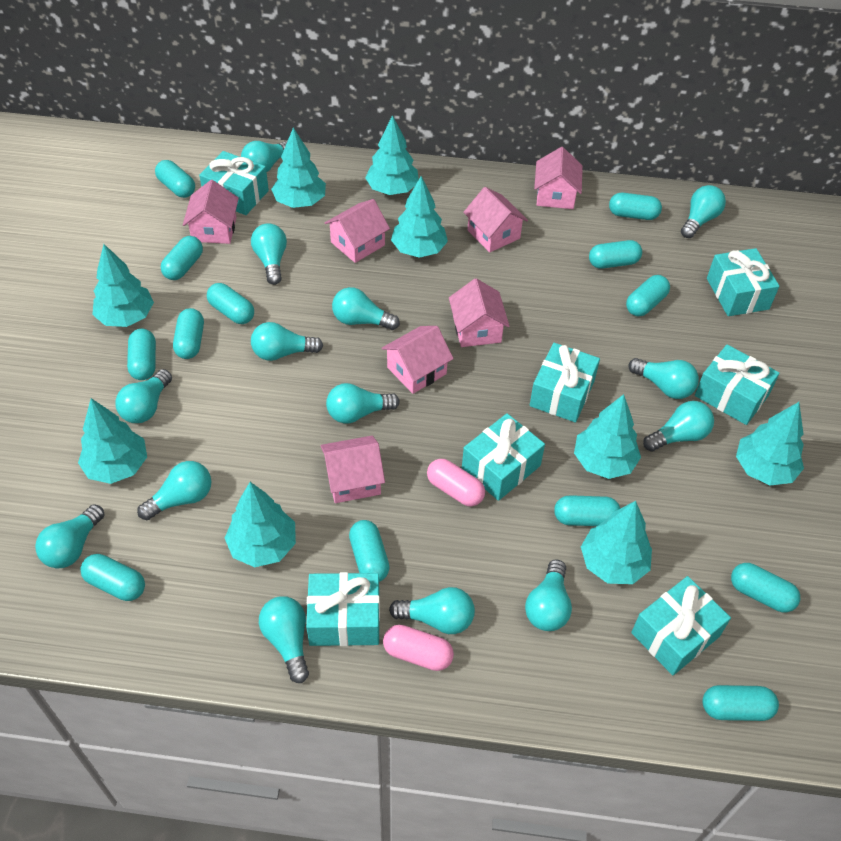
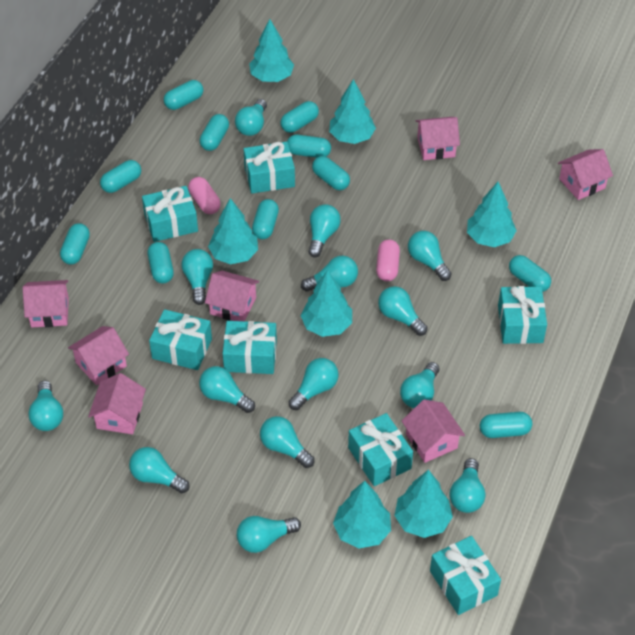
turquoise capsule: 13 -> 11
turquoise tree: 9 -> 7

